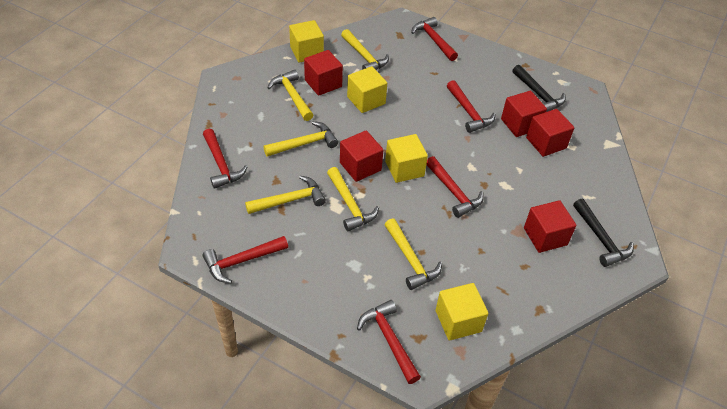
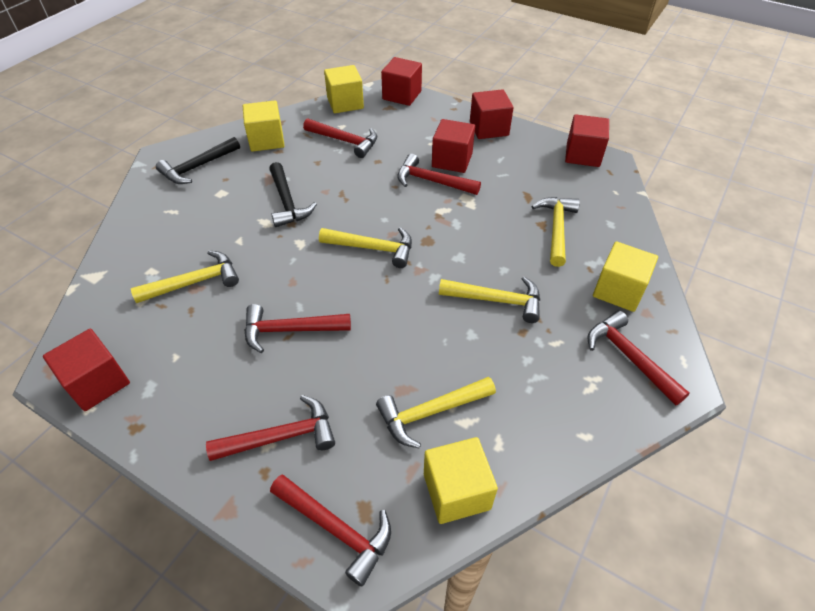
yellow hammer: 6 -> 5

